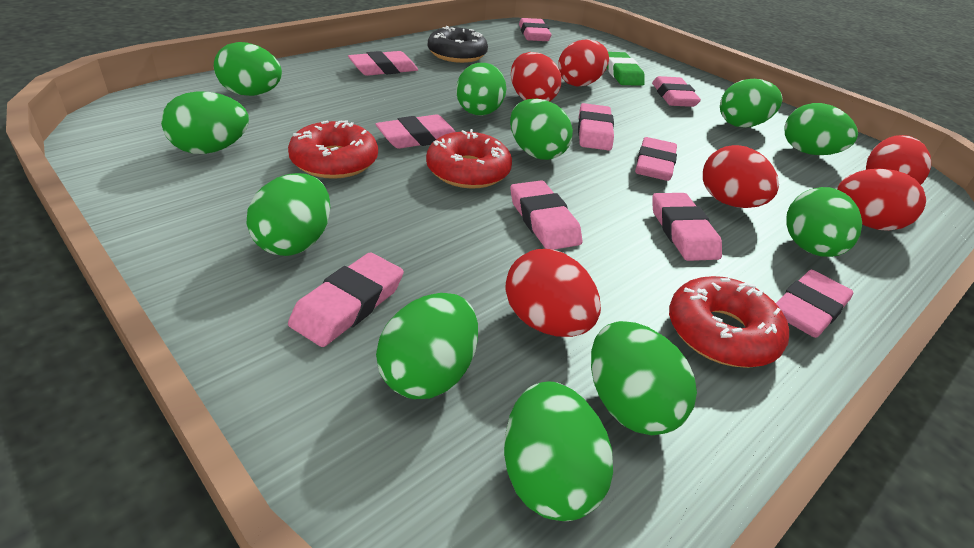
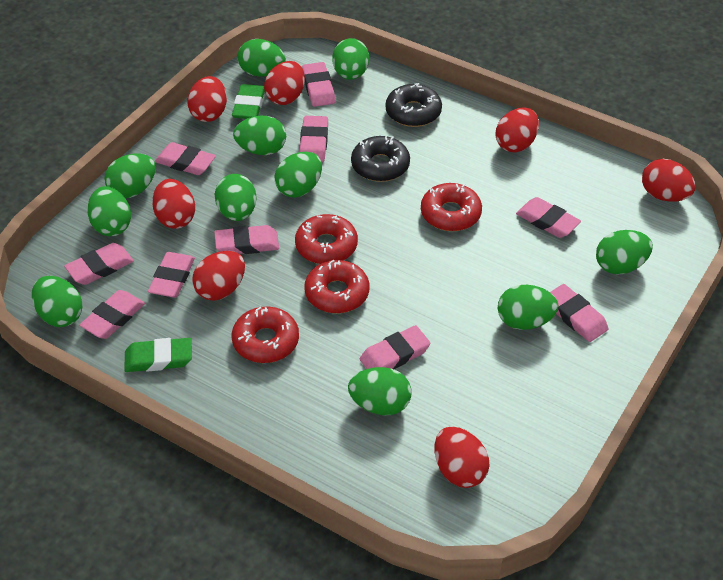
black donut: 1 -> 2
green eraser: 1 -> 2
red donut: 3 -> 4
red egg: 6 -> 7

